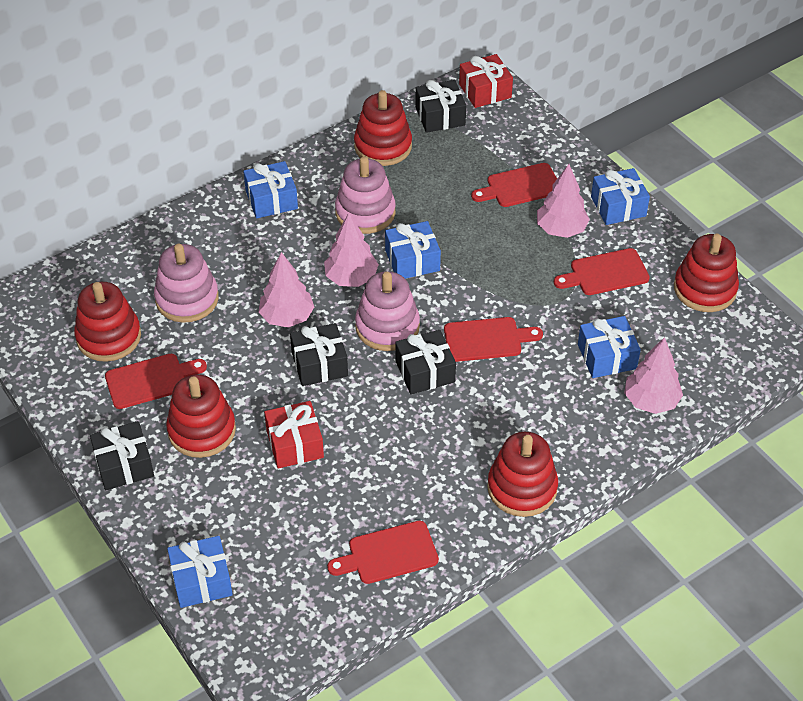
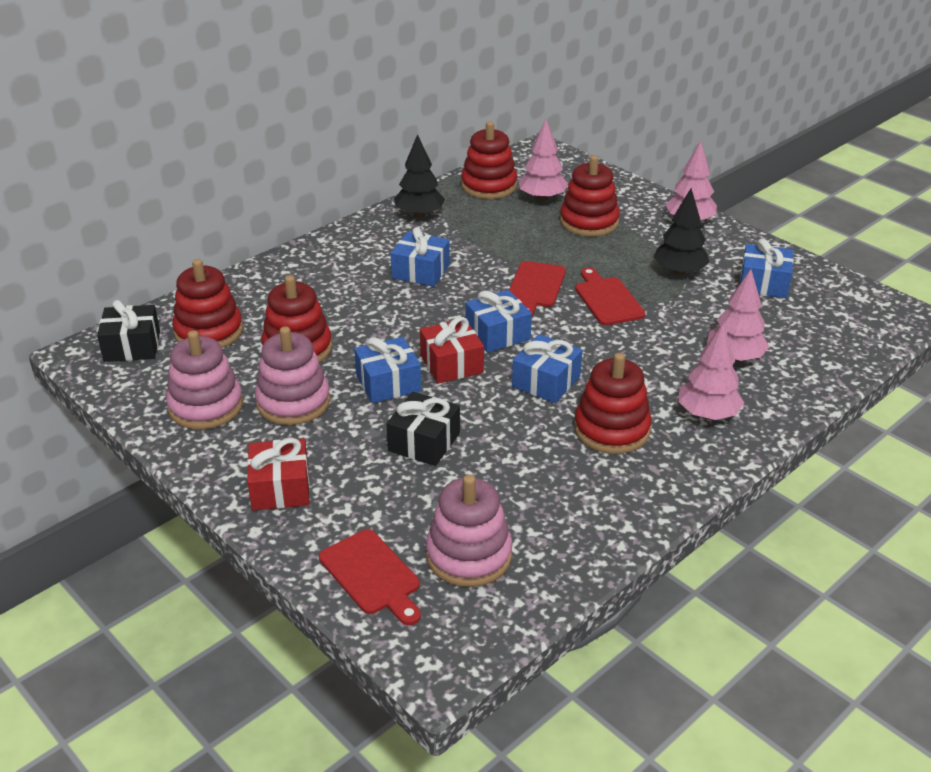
black gift: 4 -> 2
black tree: 0 -> 2
red cutting board: 5 -> 3

